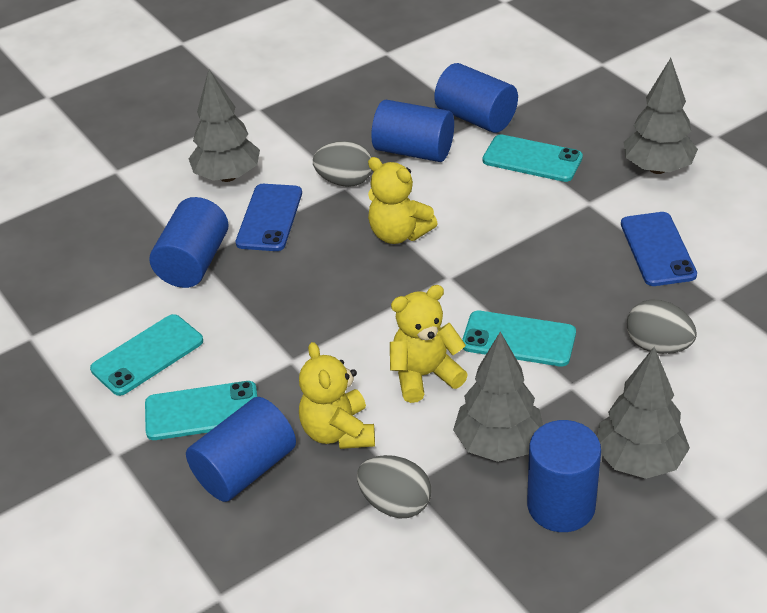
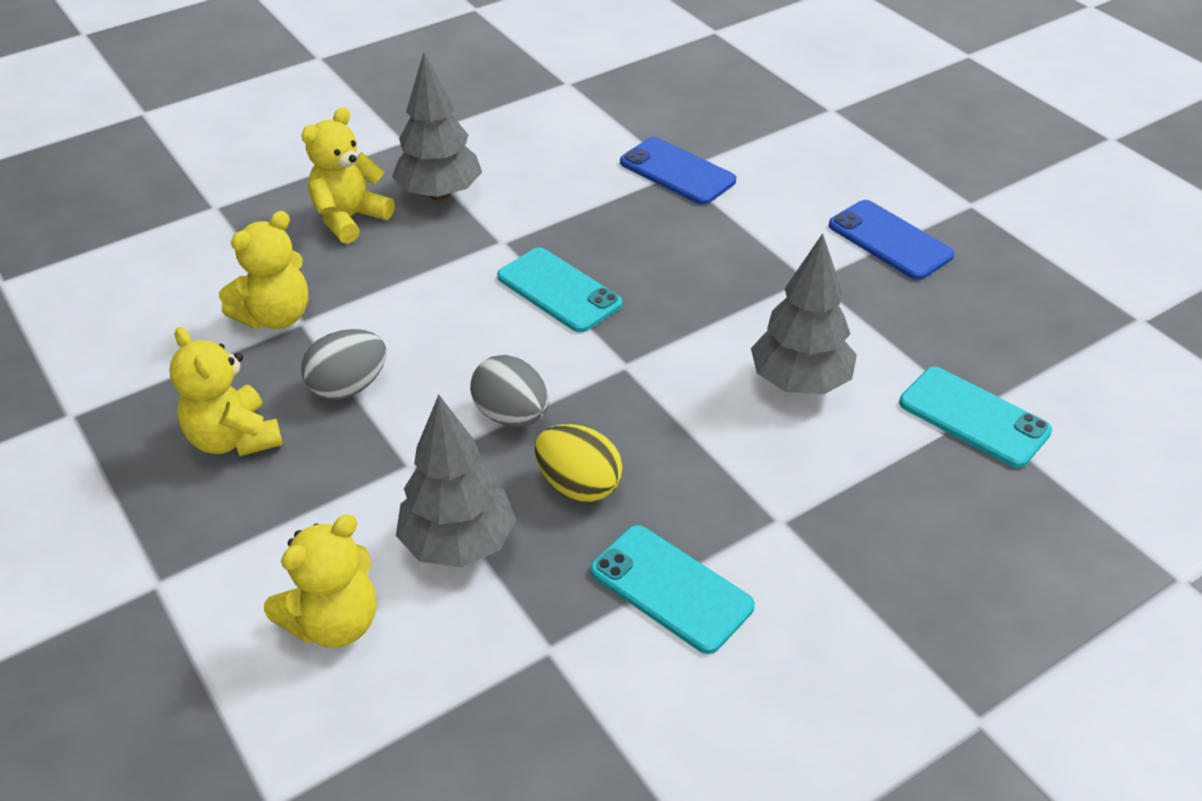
blue cylinder: 5 -> 0
grey egg: 3 -> 2
grey tree: 4 -> 3
turquoise phone: 4 -> 3
yellow egg: 0 -> 1
yellow teddy bear: 3 -> 4

